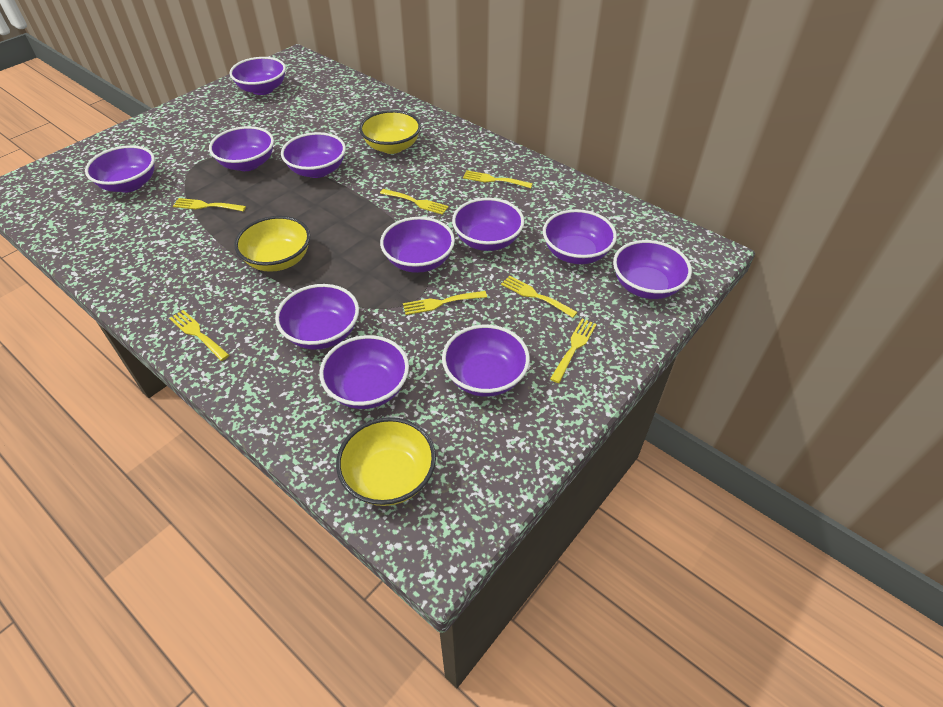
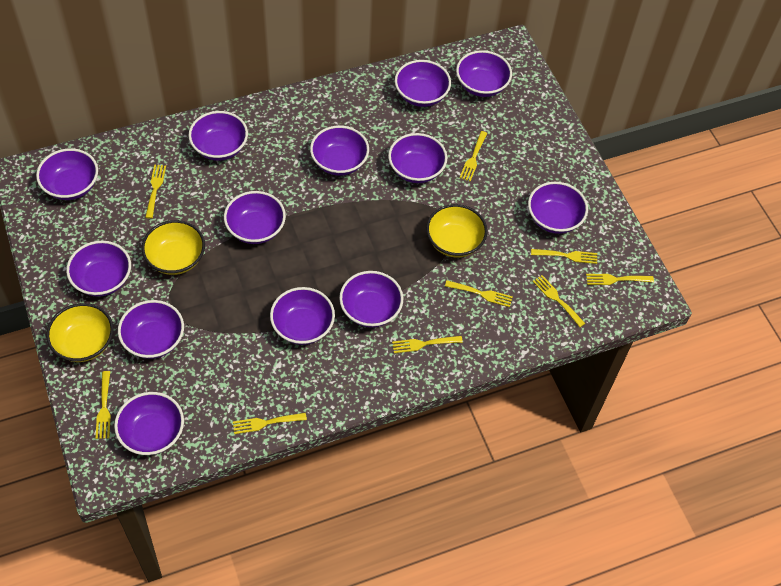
purple bowl: 11 -> 13
yellow fork: 7 -> 9

